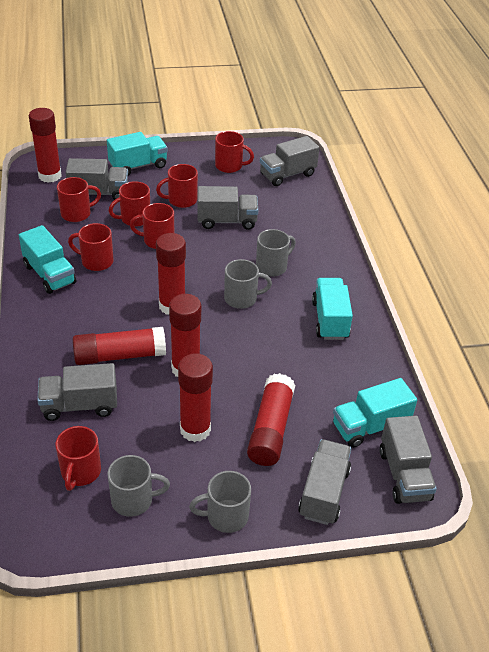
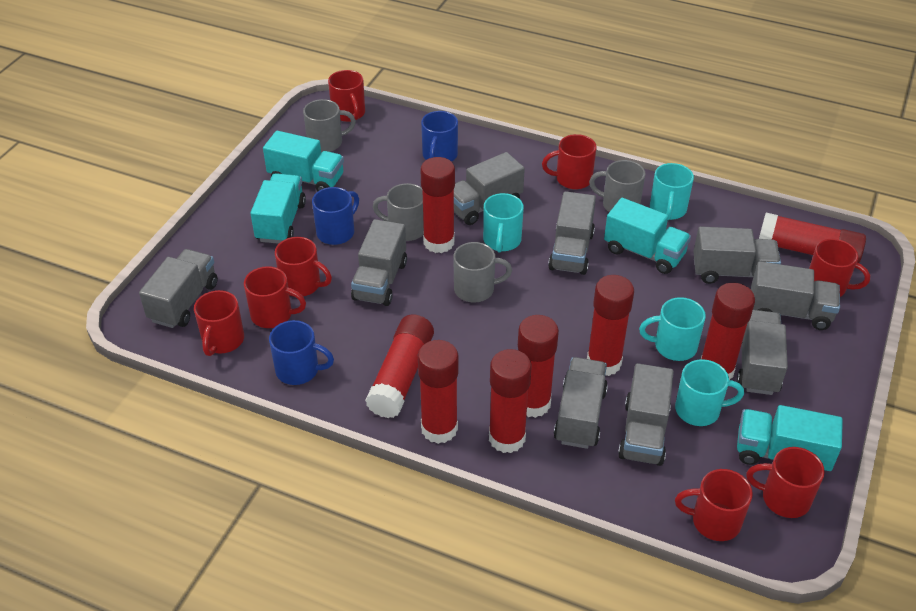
blue mug: 0 -> 3
grey truck: 6 -> 9
red glue stick: 6 -> 8
red mug: 7 -> 8
turquoise mug: 0 -> 4

